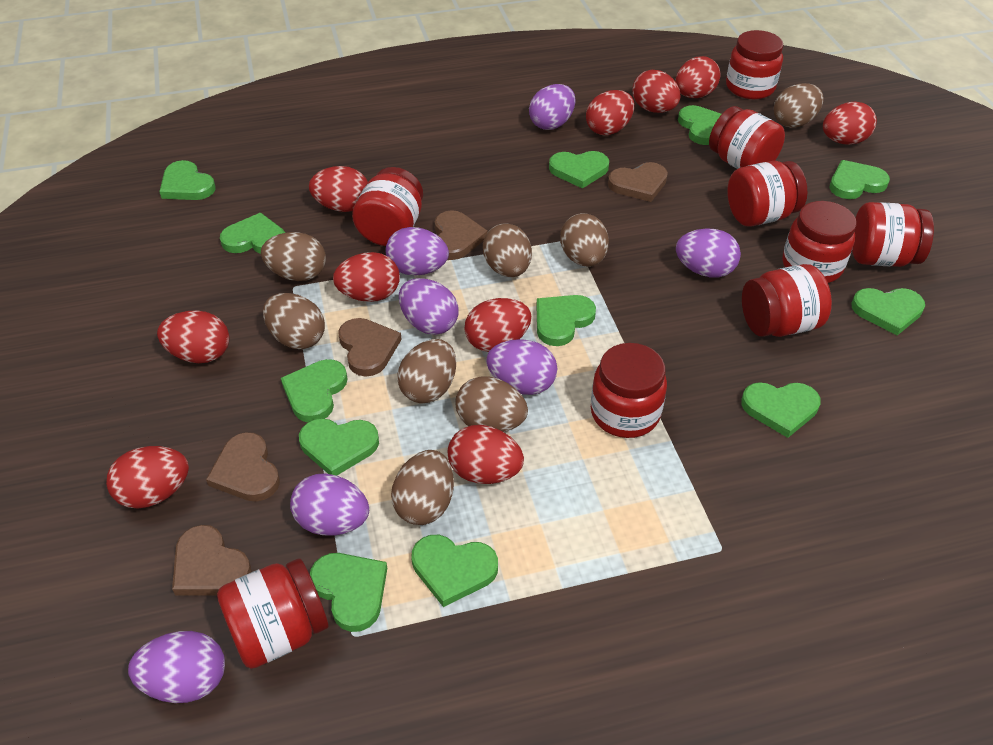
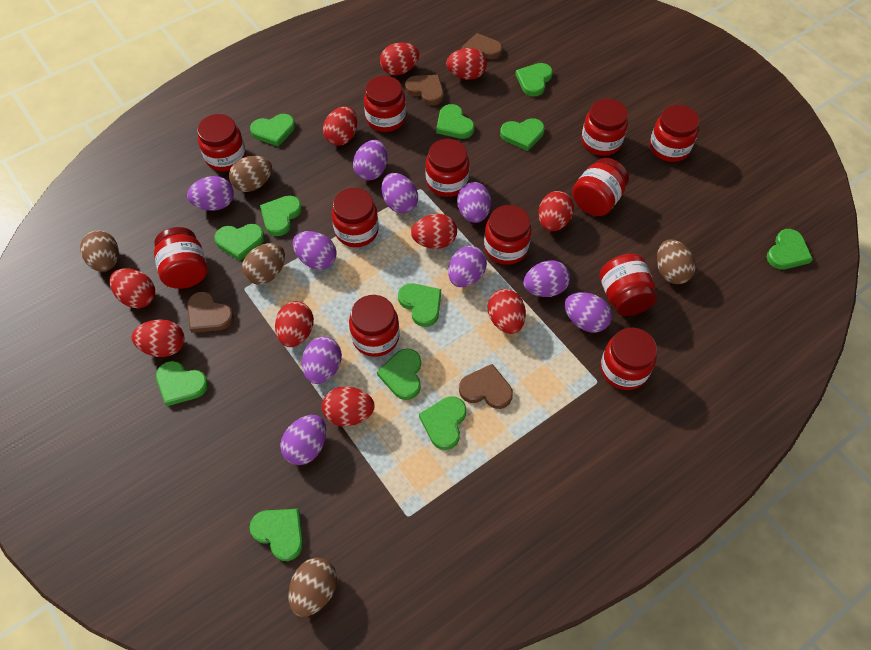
brown egg: 8 -> 5
brown heart: 5 -> 4
purple egg: 7 -> 10
red jar: 9 -> 12

